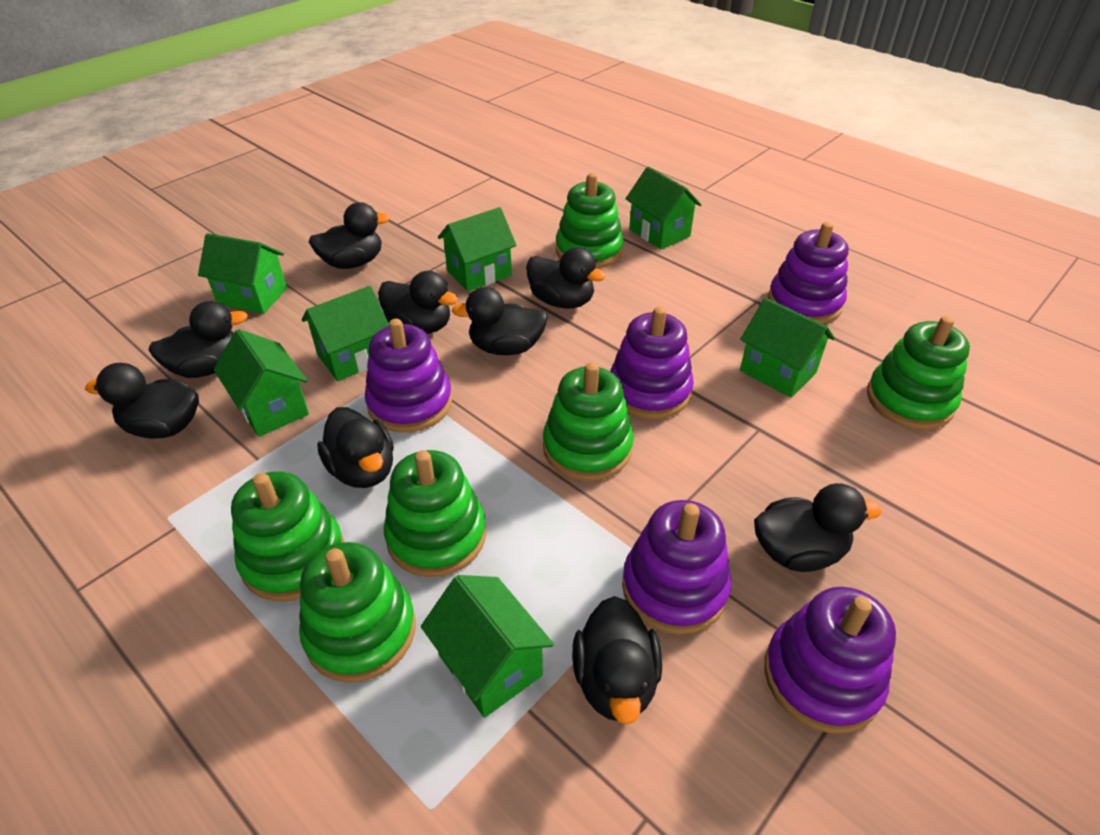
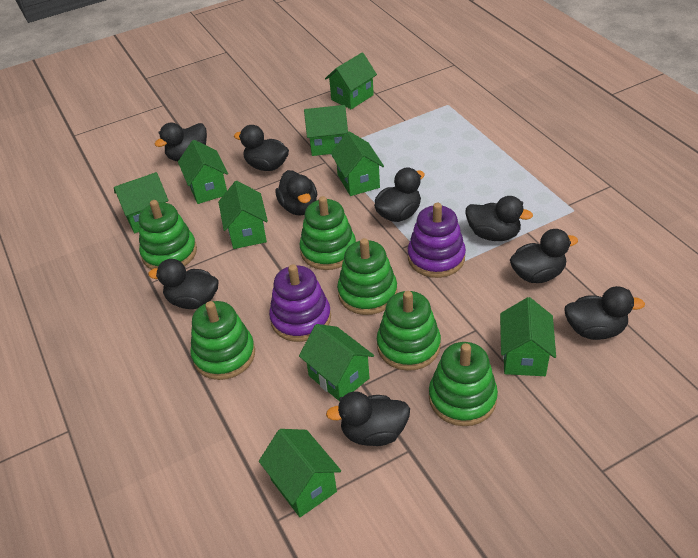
green house: 7 -> 9
purple stacking toy: 5 -> 2

